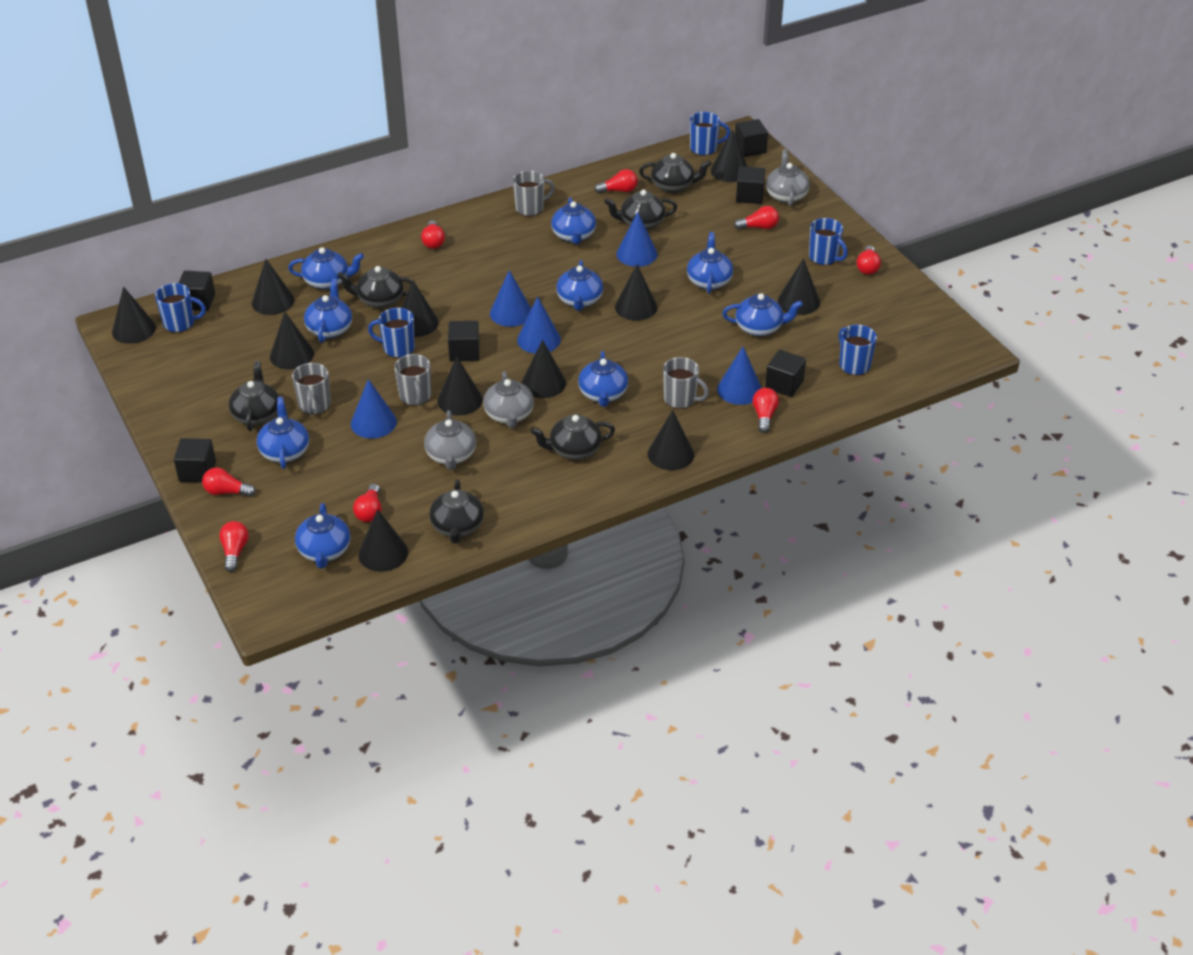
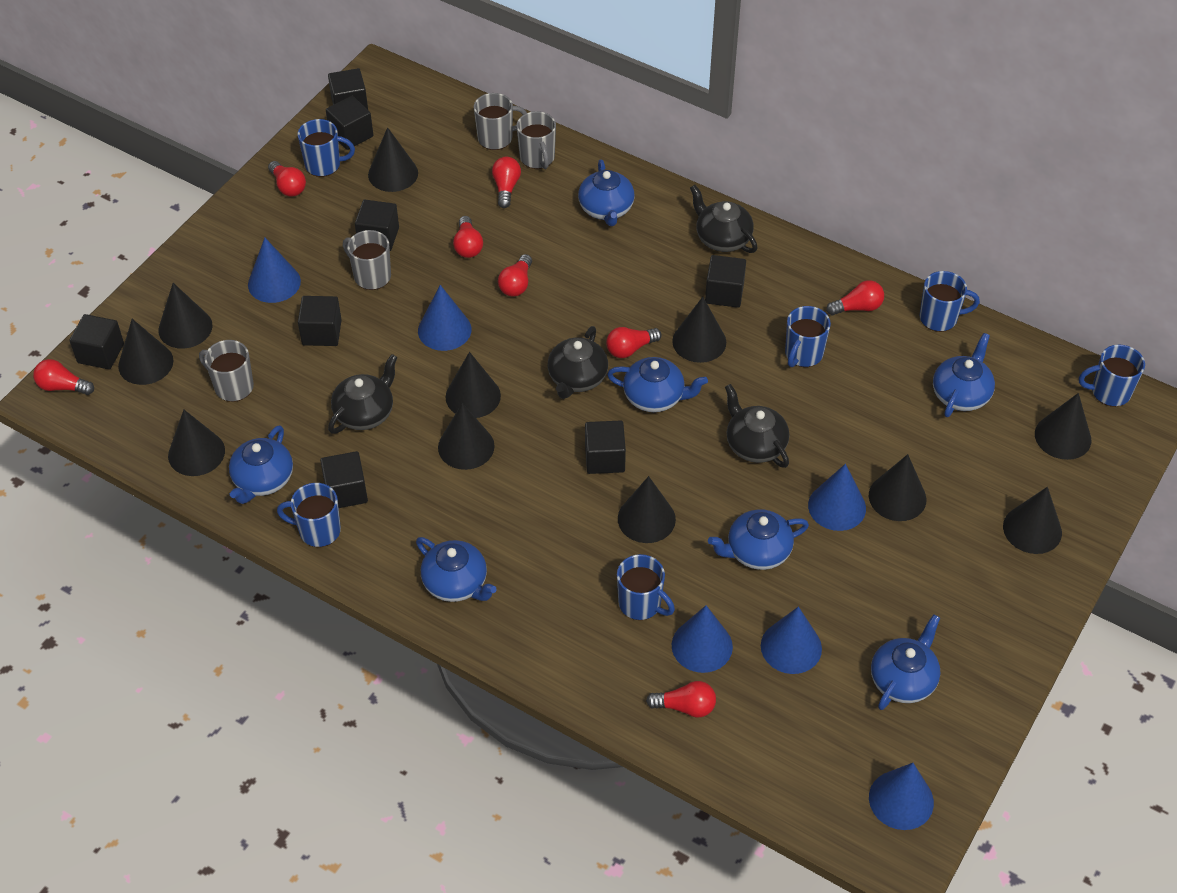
black cube: 6 -> 8
black teapot: 6 -> 4
blue cone: 5 -> 6
blue mug: 5 -> 6
blue teapot: 9 -> 7
grey teapot: 3 -> 0

